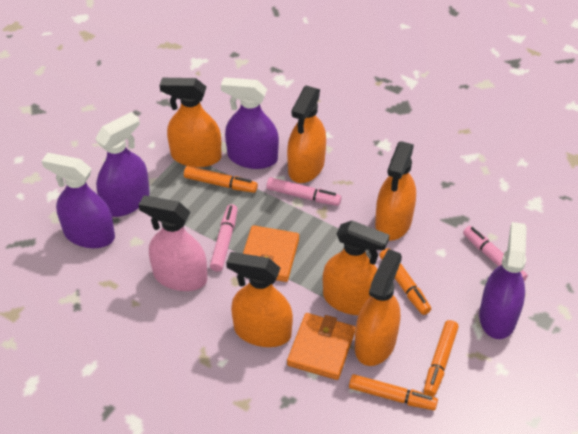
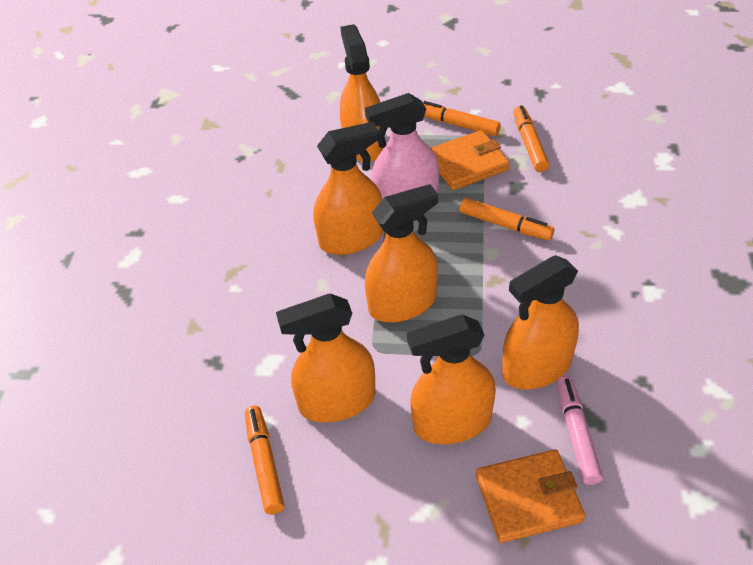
pink marker: 3 -> 1
purple spray bottle: 4 -> 0

